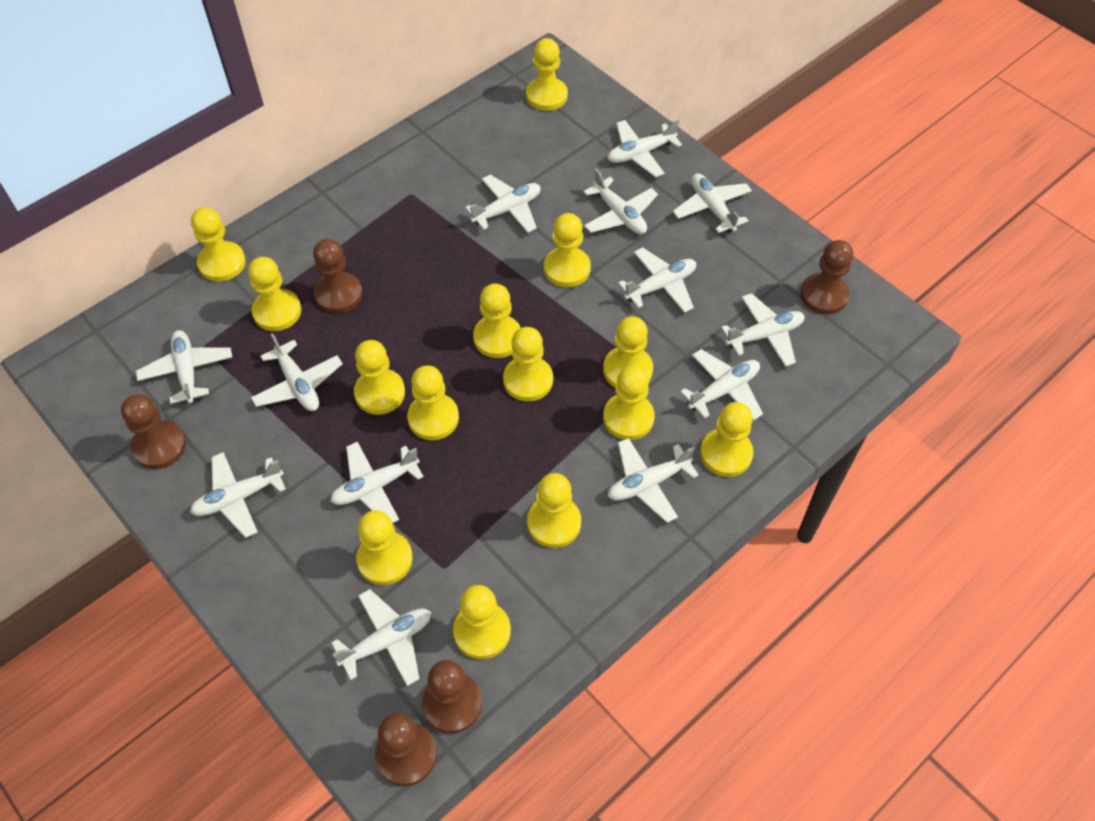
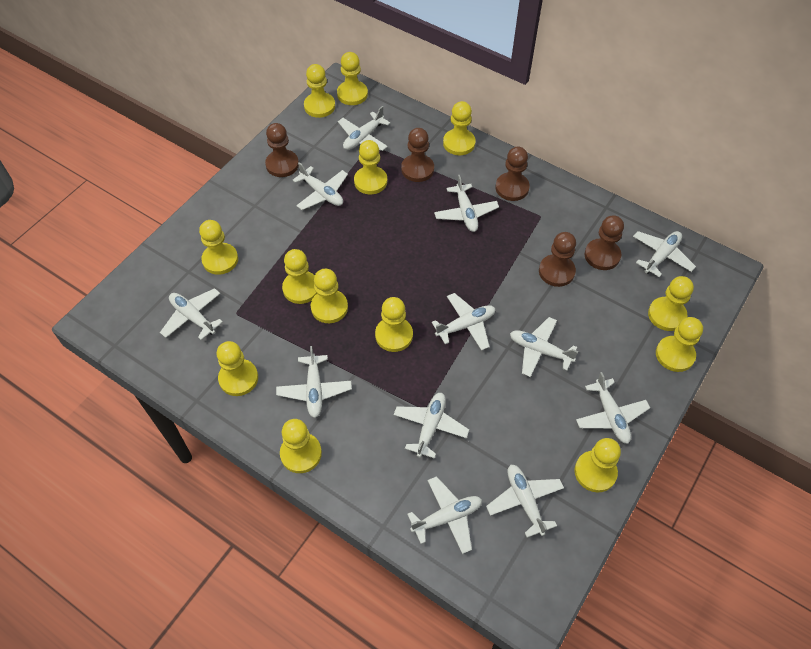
white plane: 13 -> 12
yellow pawn: 14 -> 13

